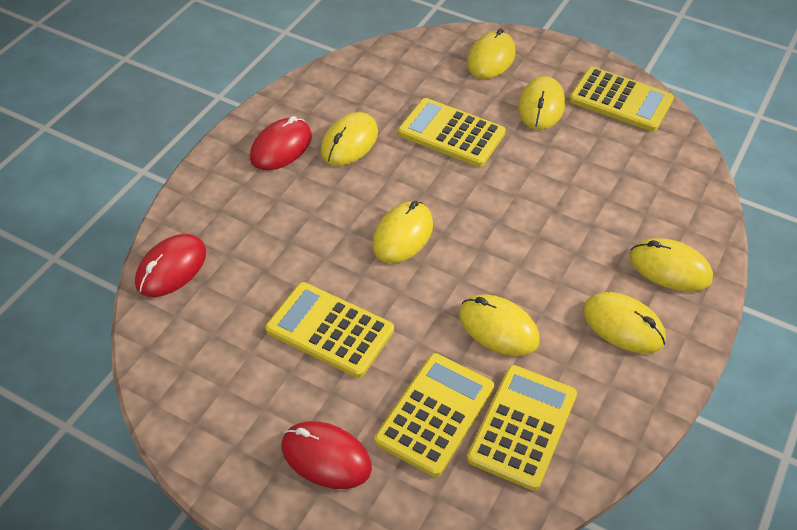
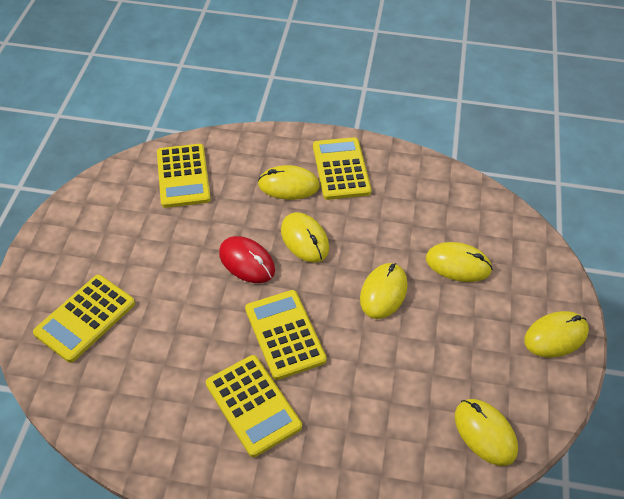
red mouse: 3 -> 1
yellow mouse: 7 -> 6

